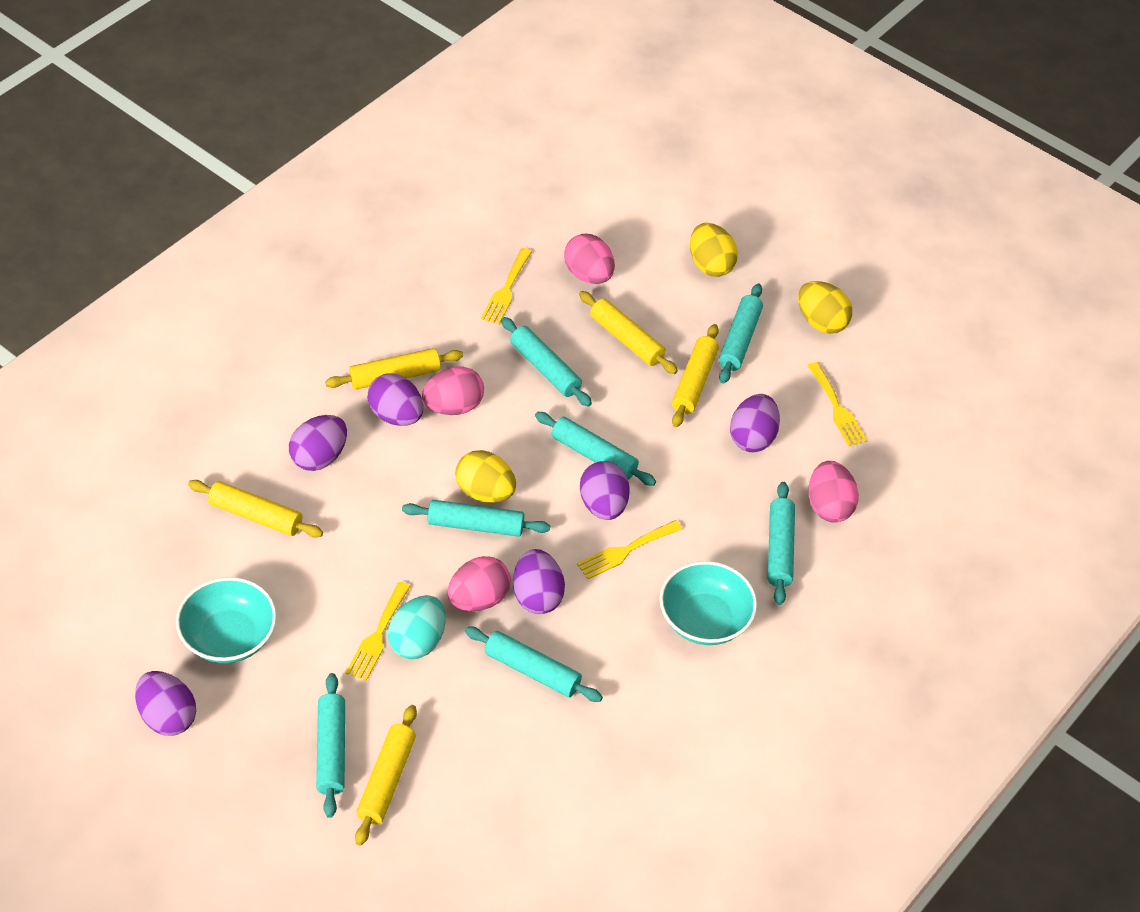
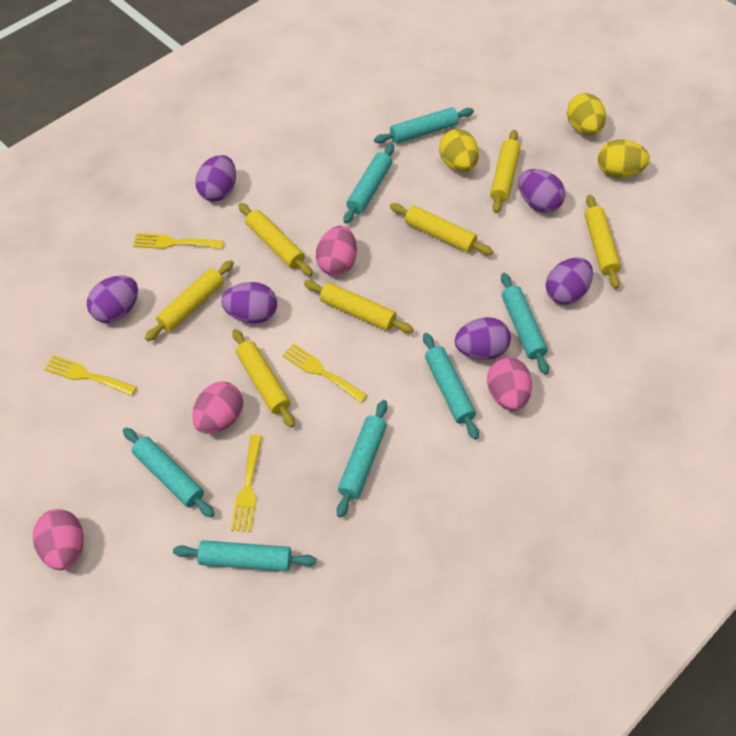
turquoise bowl: 2 -> 0
turquoise egg: 1 -> 0
yellow rolling pin: 5 -> 7

